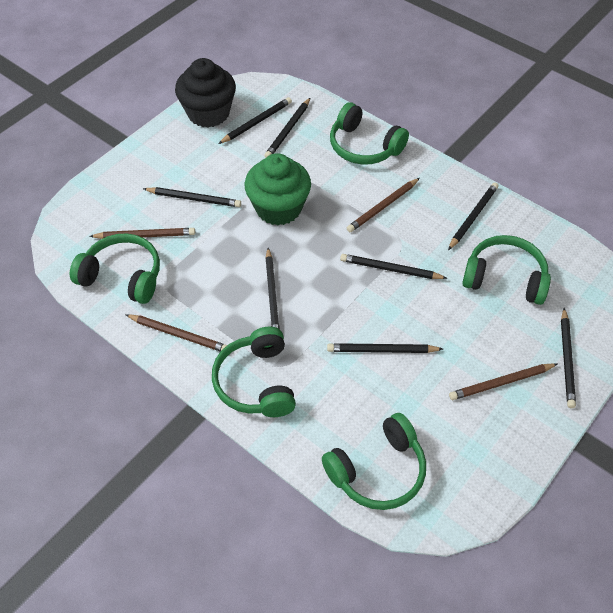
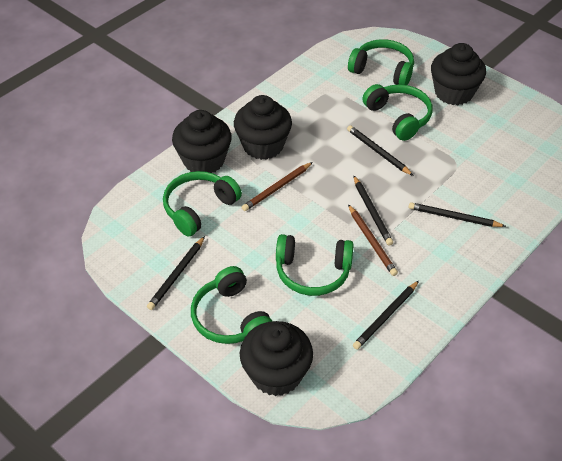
black cupcake: 1 -> 4
black pencil: 8 -> 5
brown pencil: 4 -> 2
green cupcake: 1 -> 0

